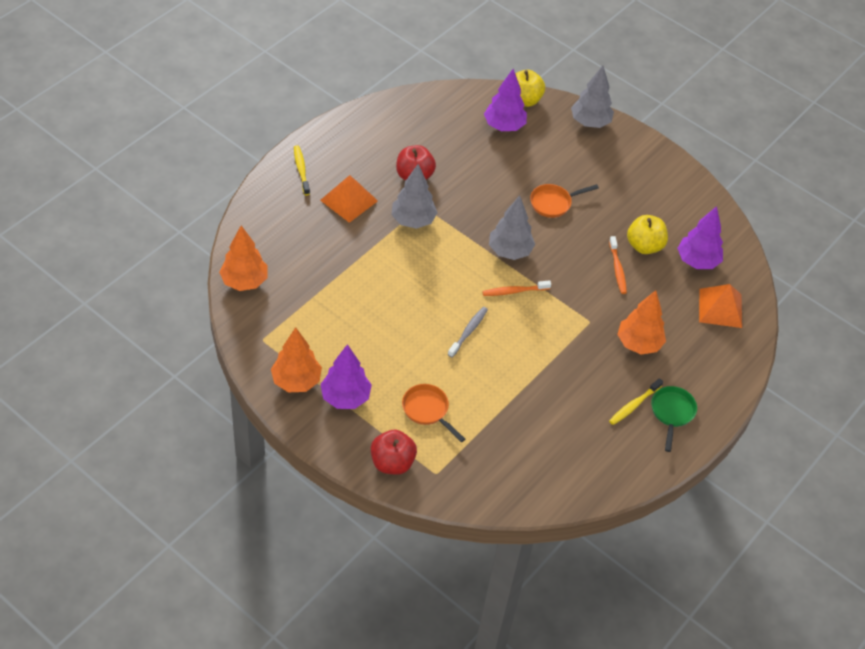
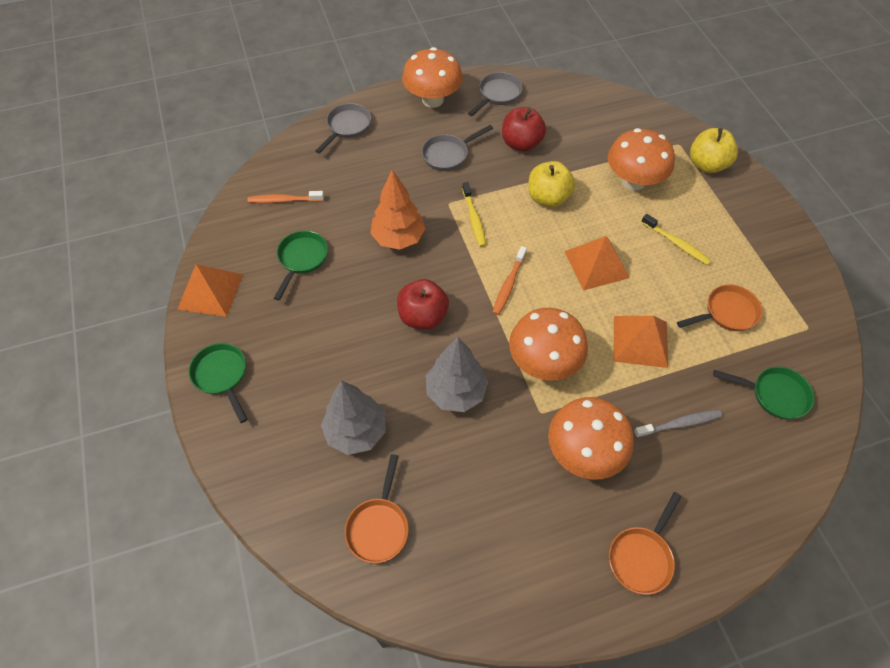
green pan: 1 -> 3
grey pan: 0 -> 3
grey tree: 3 -> 2
orange mushroom: 0 -> 4
orange pan: 2 -> 3
orange pyramid: 2 -> 3
orange tree: 3 -> 1
purple tree: 3 -> 0

